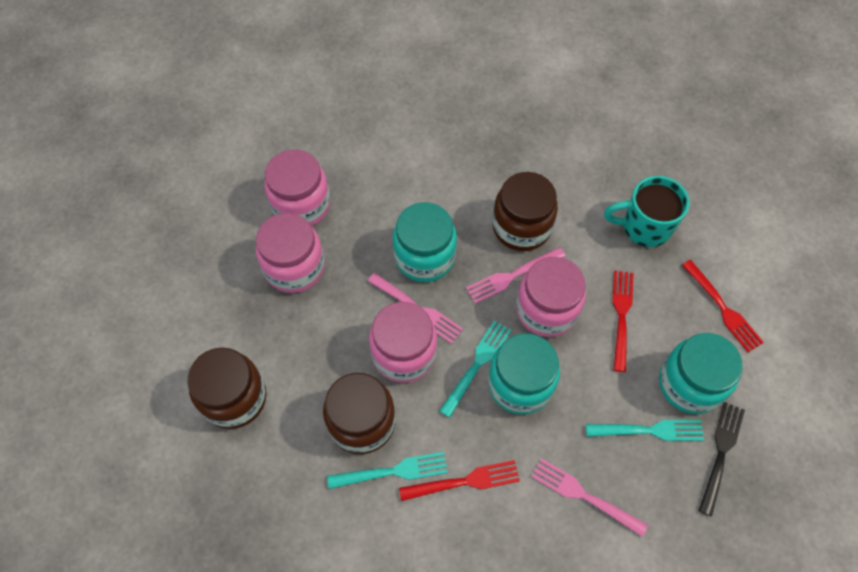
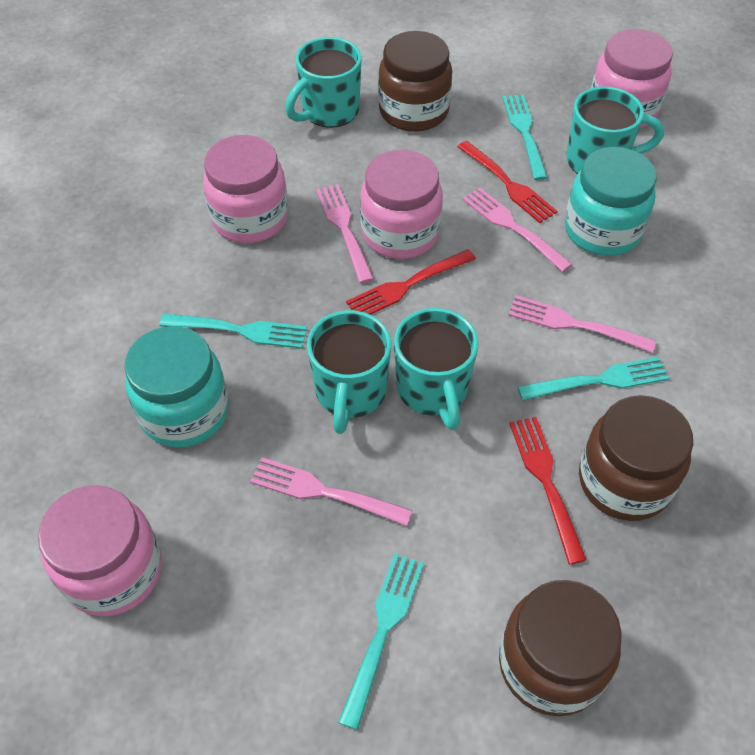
black fork: 1 -> 0
pink fork: 3 -> 4
turquoise fork: 3 -> 4
turquoise jar: 3 -> 2
turquoise mug: 1 -> 4

